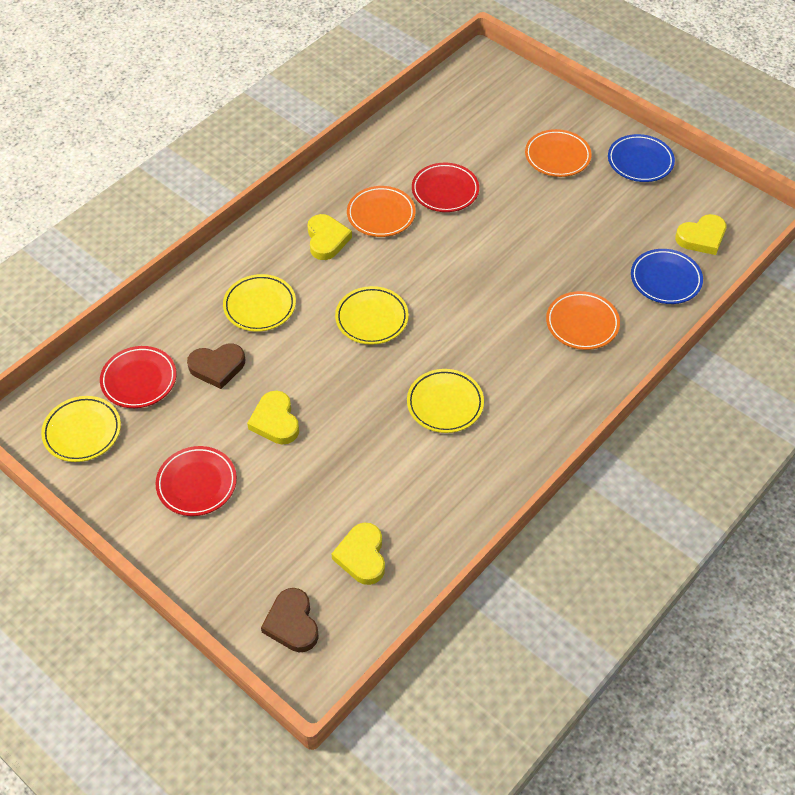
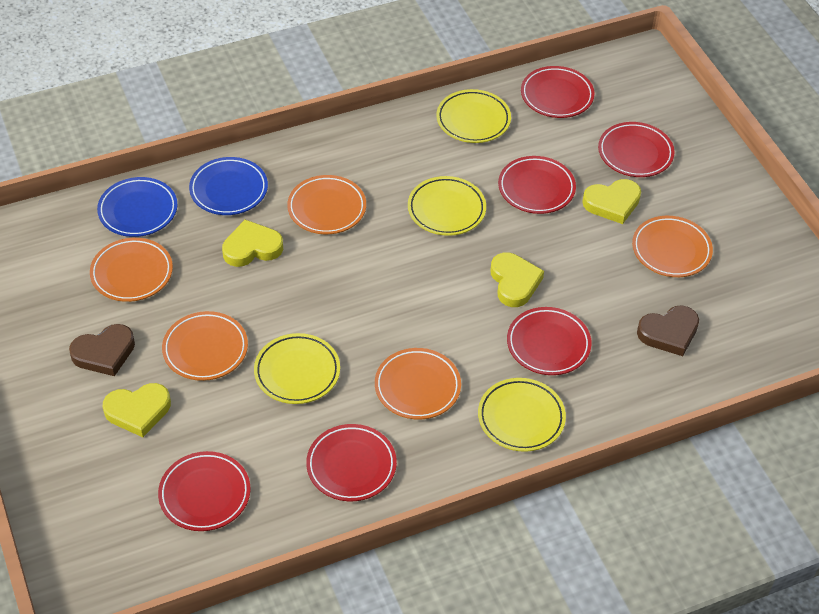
orange plate: 3 -> 5
red plate: 3 -> 6

